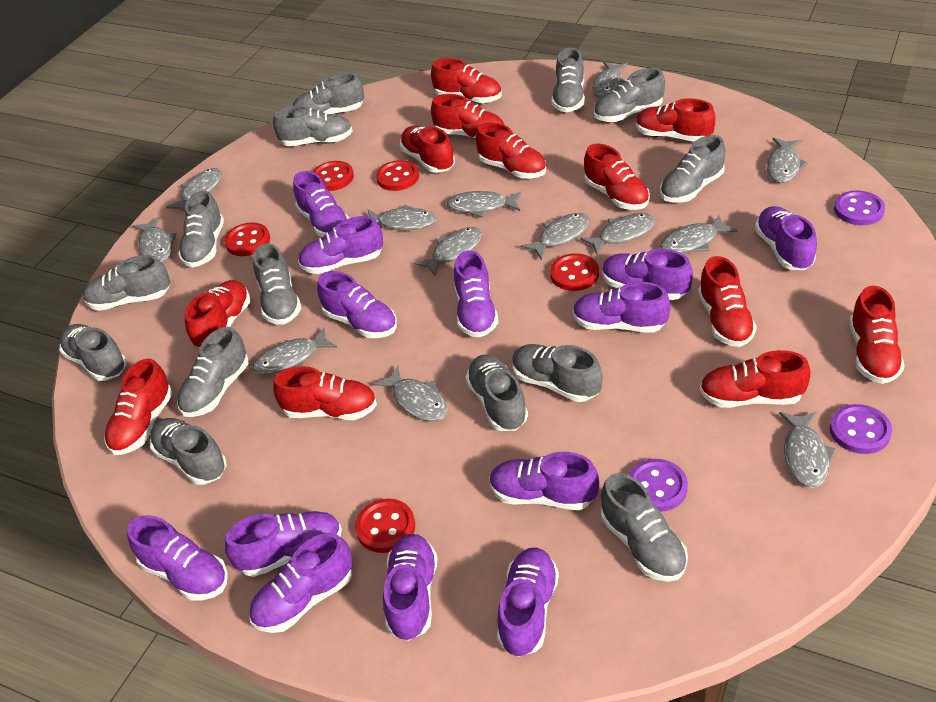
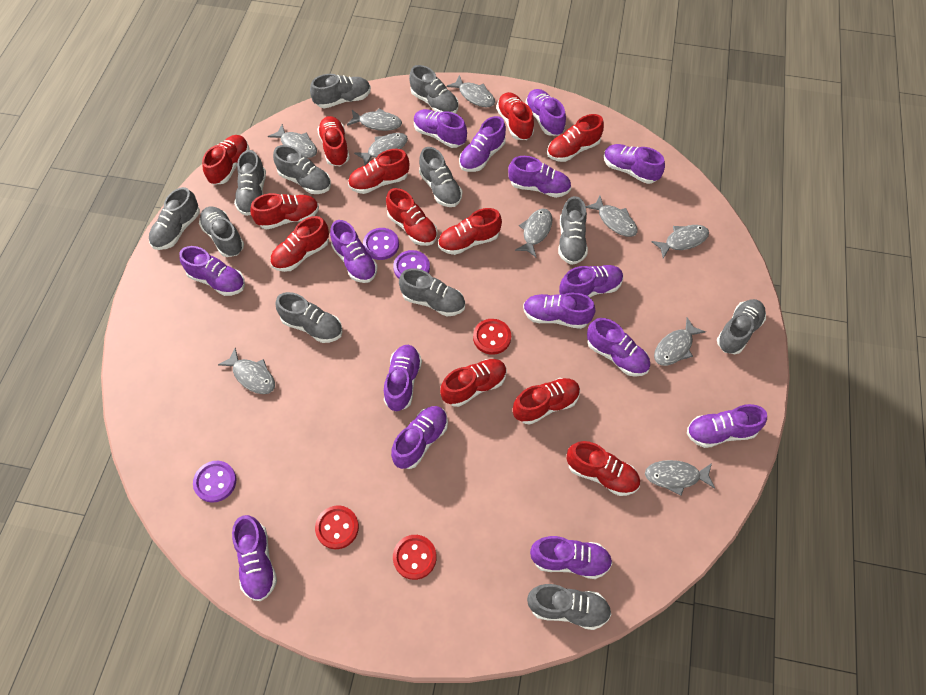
grey fish: 13 -> 10
grey shoe: 14 -> 12
purple shoe: 13 -> 15
red button: 5 -> 3

